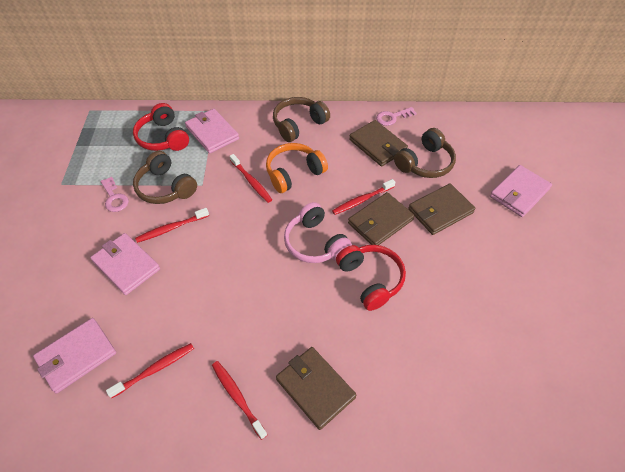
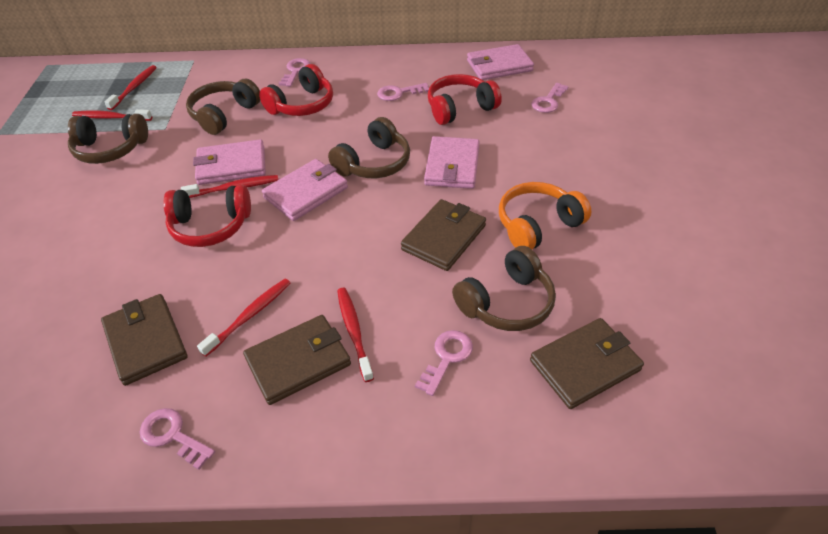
brown headphones: 3 -> 4
pink headphones: 1 -> 0
pink key: 2 -> 5
red headphones: 2 -> 3

